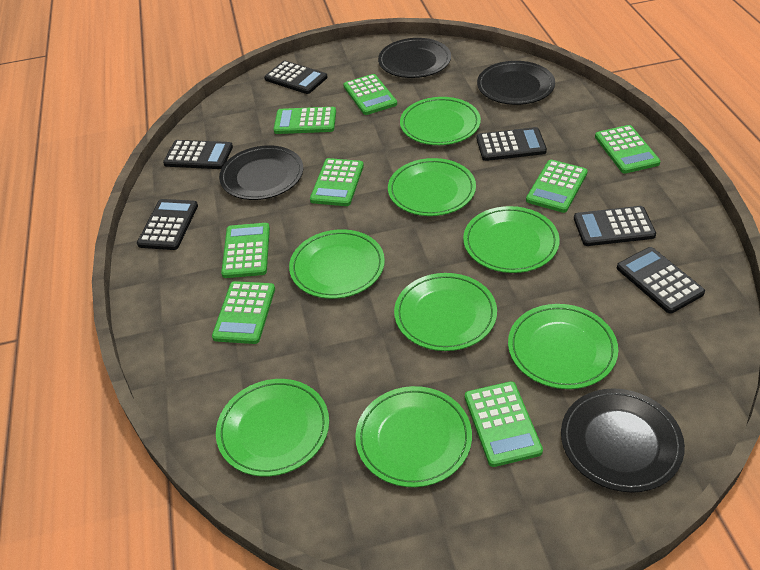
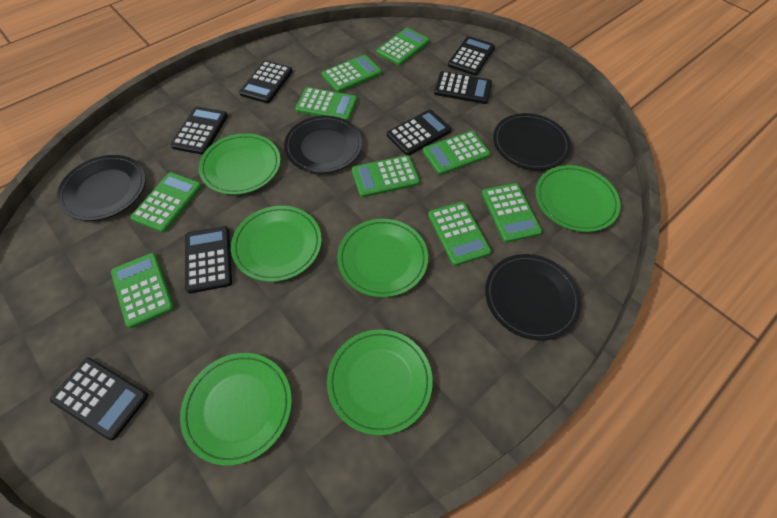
black calculator: 6 -> 7
green calculator: 8 -> 9
green plate: 8 -> 6

